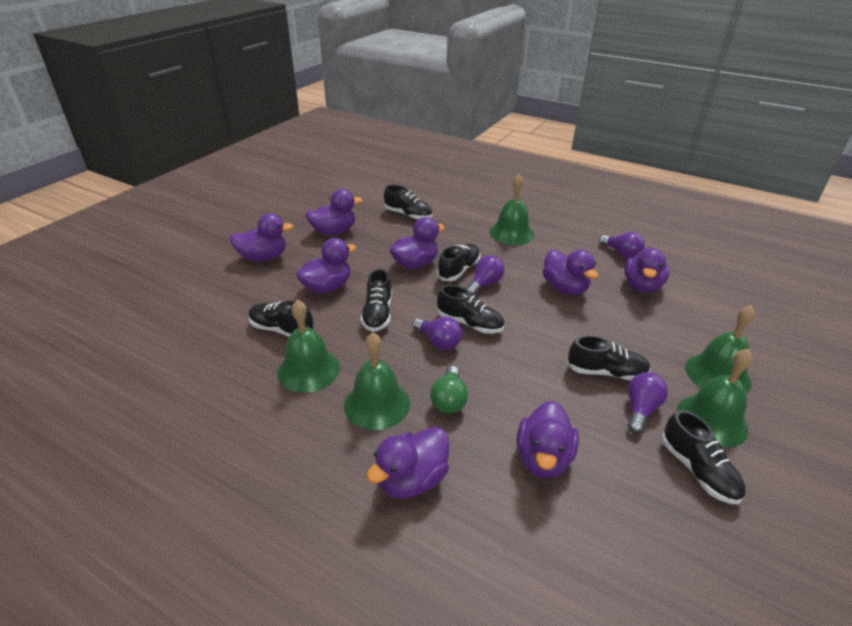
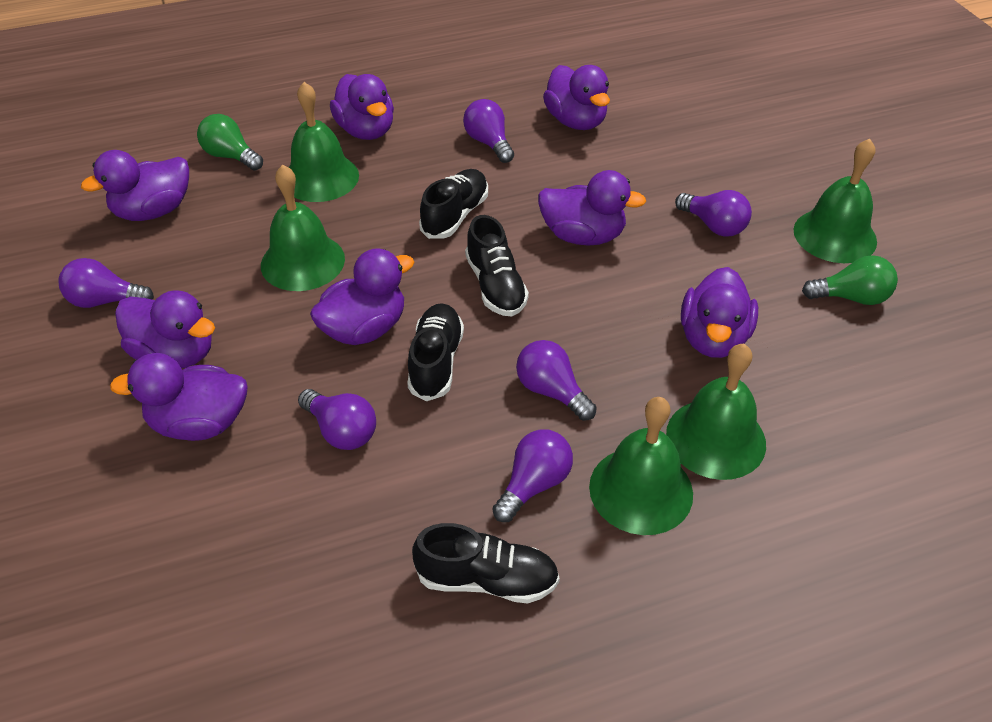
black shoe: 7 -> 4
green light bulb: 1 -> 2
purple light bulb: 4 -> 6

